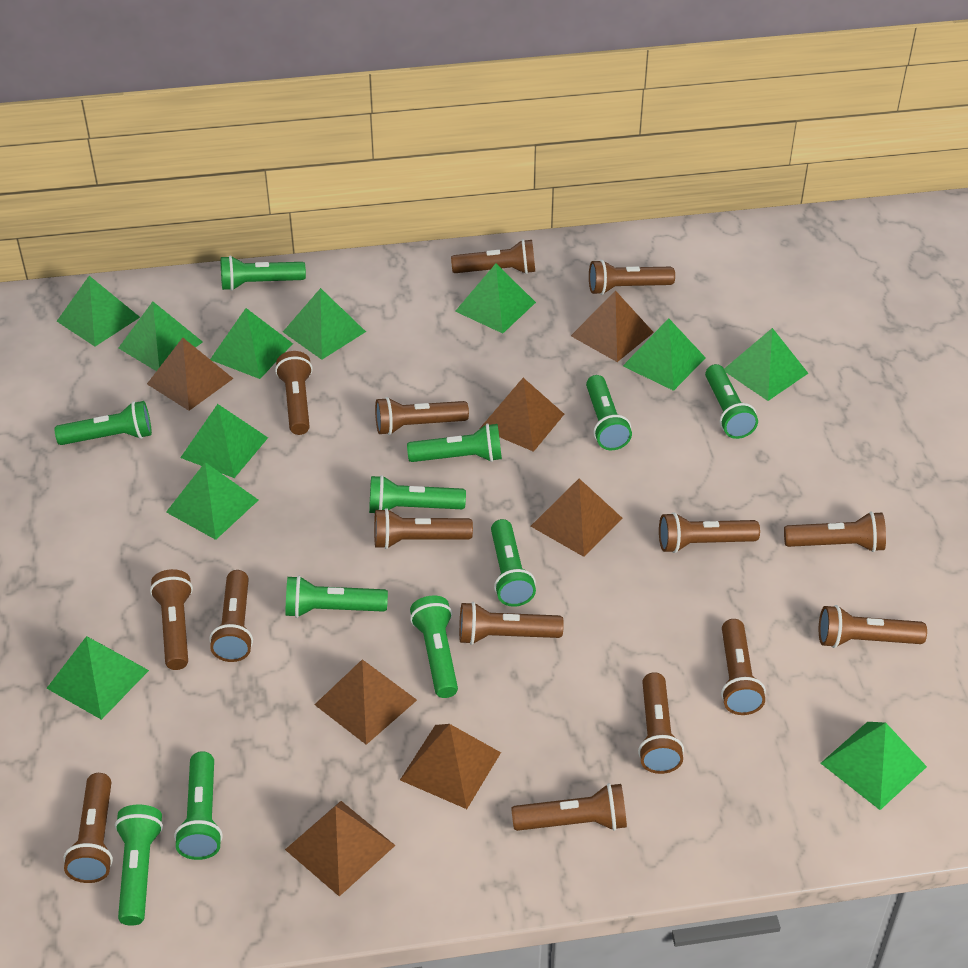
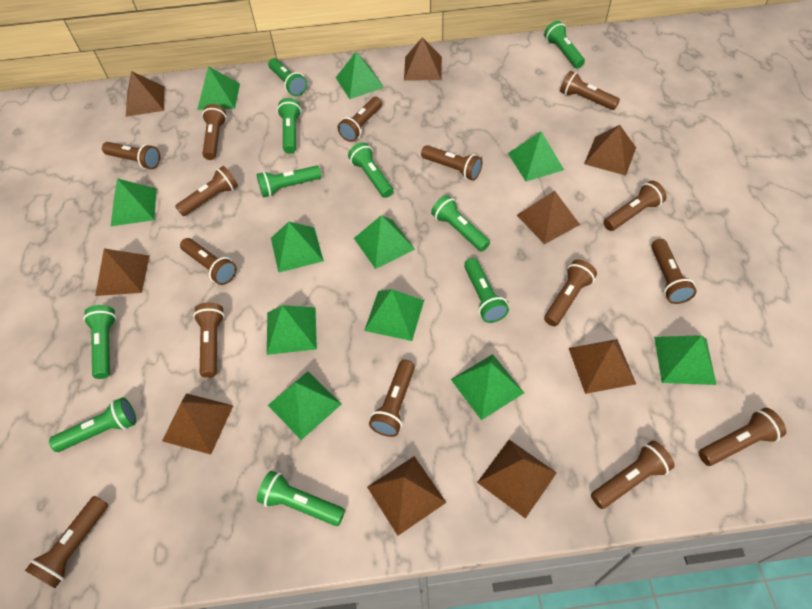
brown pyramid: 7 -> 9
green flashlight: 11 -> 10

